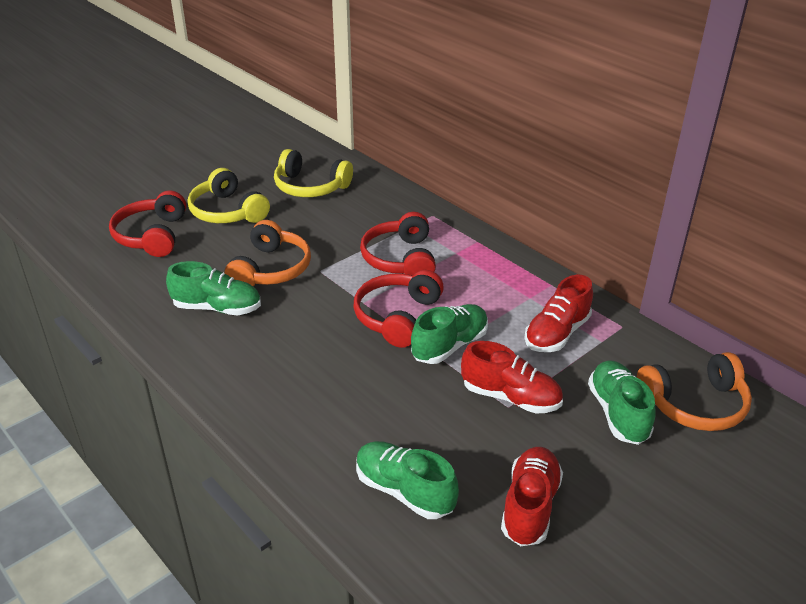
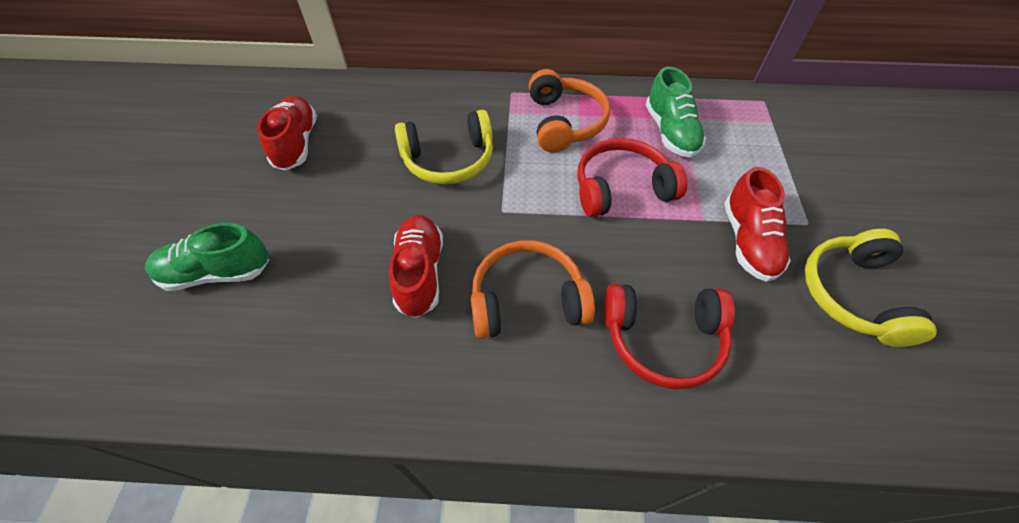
green shoe: 4 -> 2
red headphones: 3 -> 2

